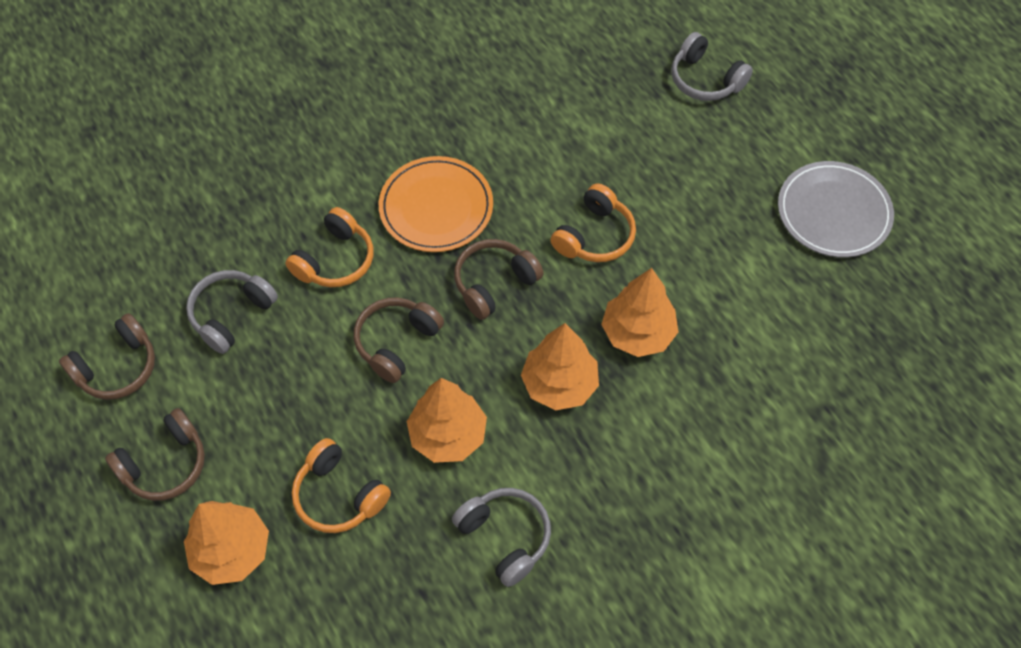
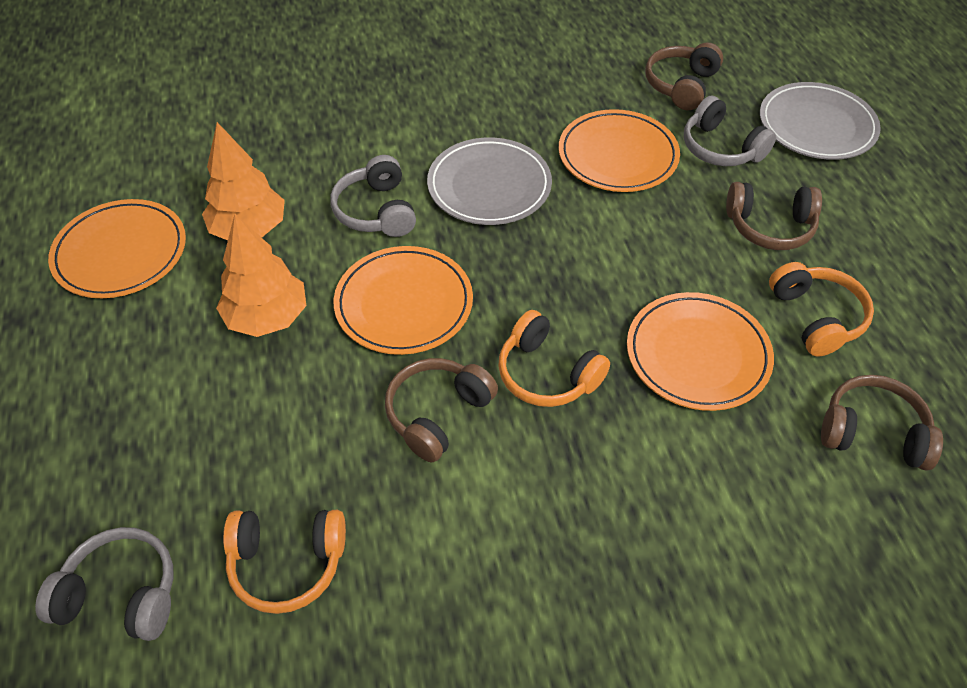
grey plate: 1 -> 2
orange plate: 1 -> 4
orange tree: 4 -> 2

